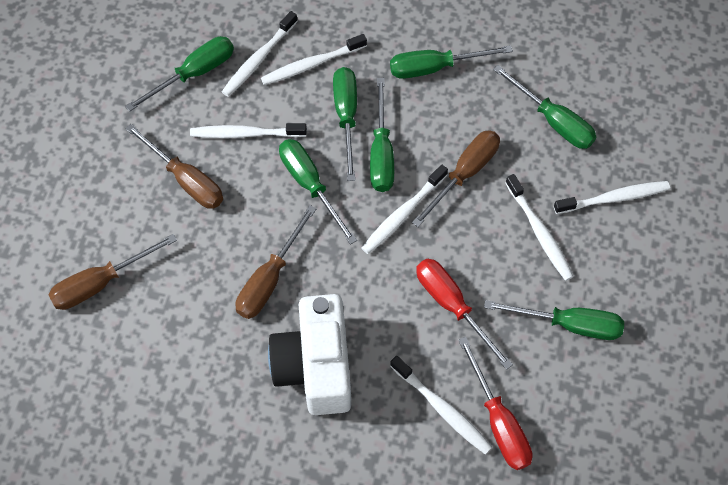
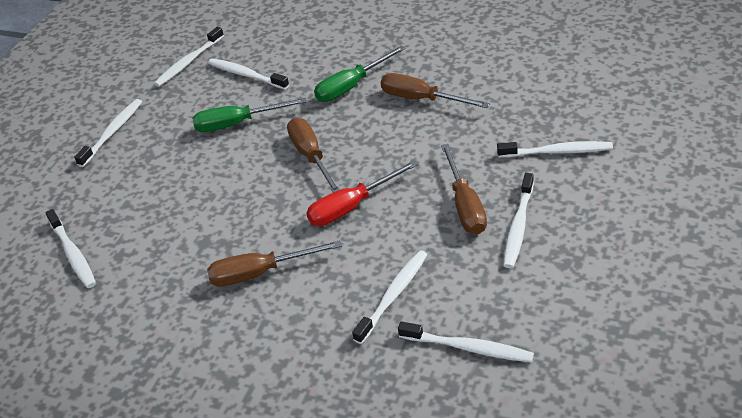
green screwdriver: 7 -> 2
red screwdriver: 2 -> 1
white camera: 1 -> 0
white toothbrush: 7 -> 8

